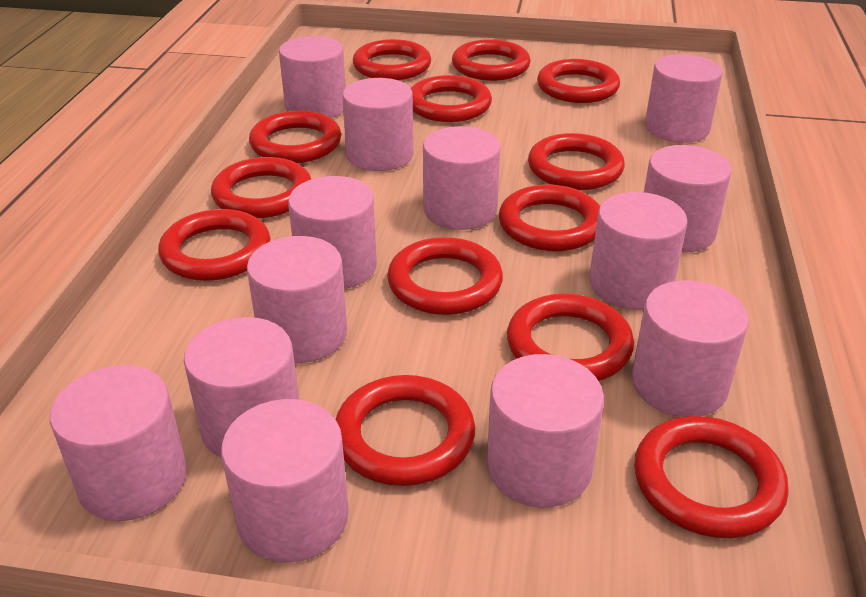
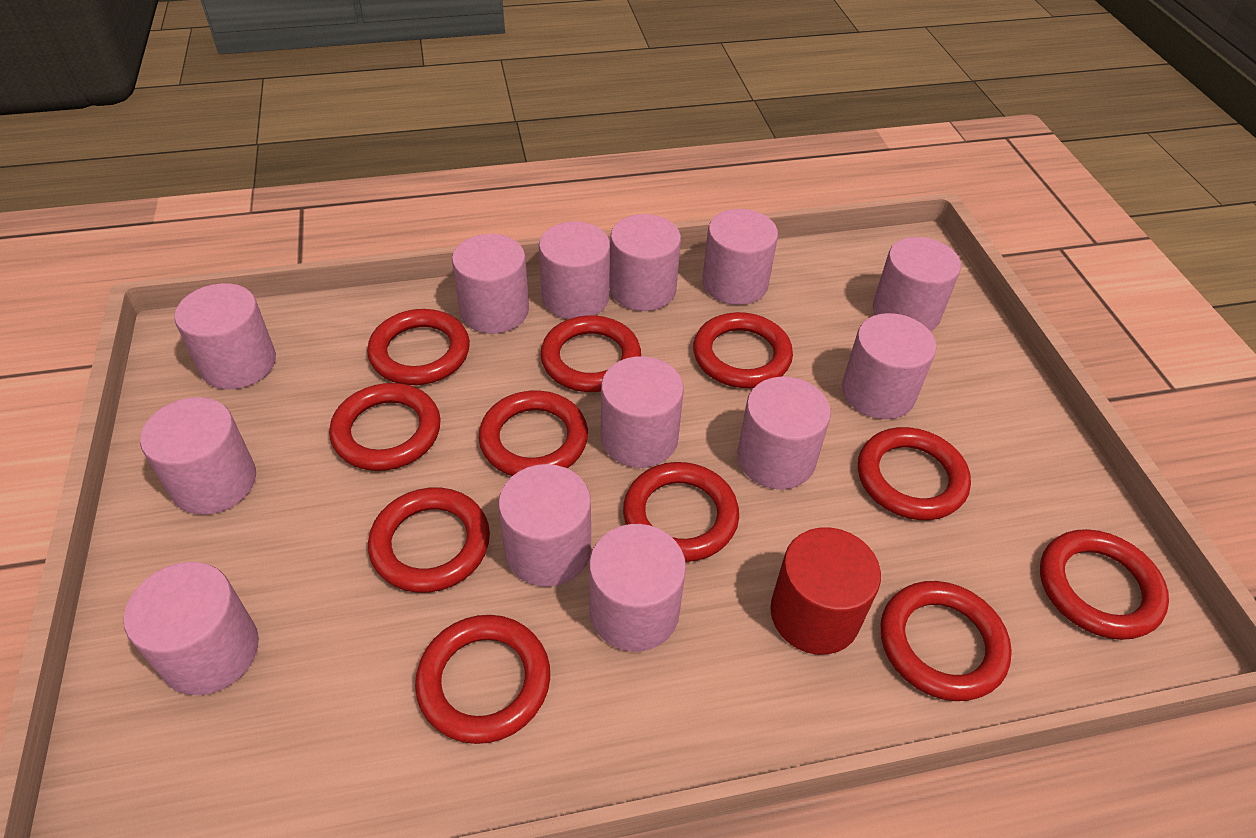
red cylinder: 0 -> 1
red ring: 13 -> 11

